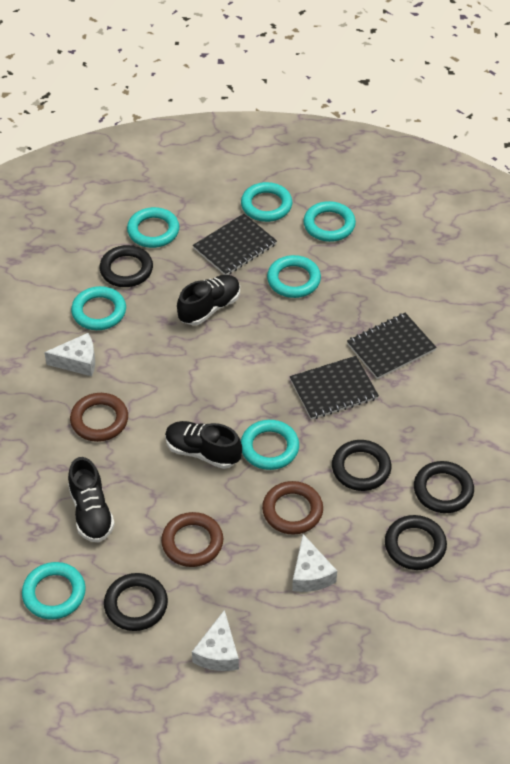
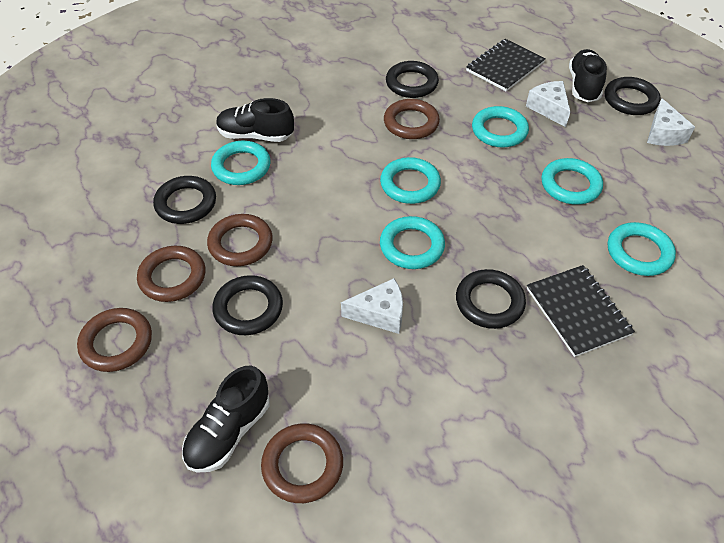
black notebook: 3 -> 2
brown ring: 3 -> 5
turquoise ring: 7 -> 6

